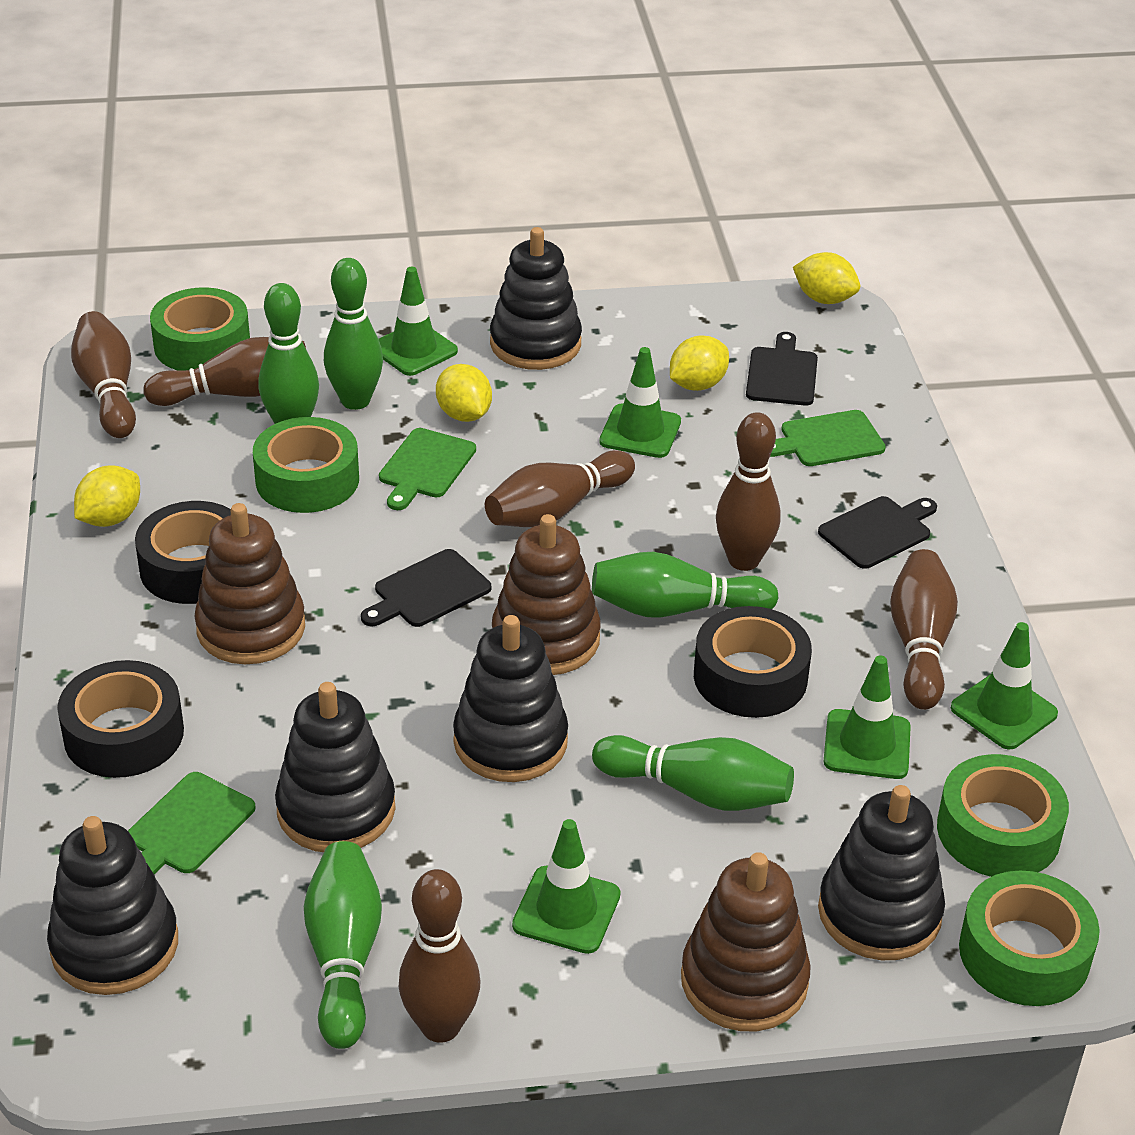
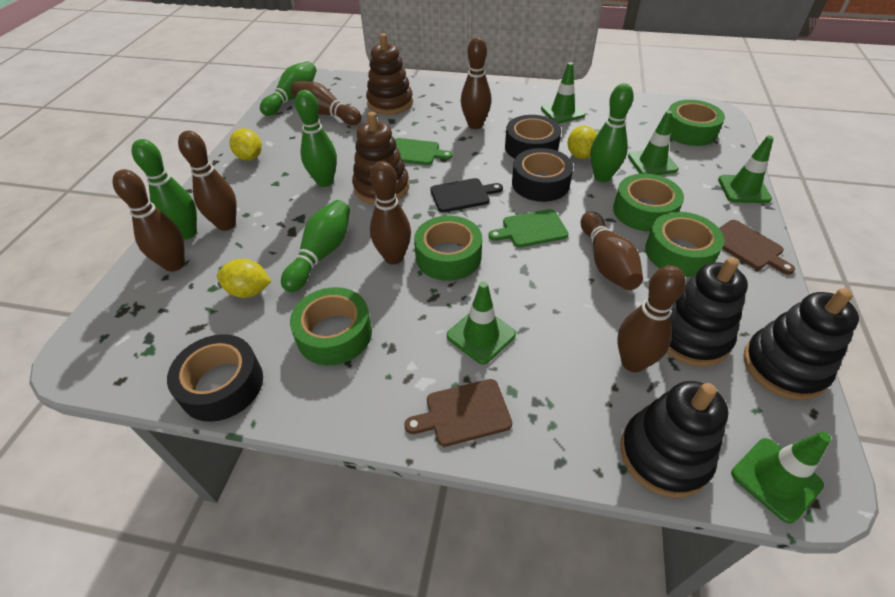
black cutting board: 3 -> 1
black stacking toy: 5 -> 3
brown bowling pin: 6 -> 7
brown cutting board: 0 -> 2
brown stacking toy: 3 -> 2
green cutting board: 3 -> 2
green tape: 4 -> 5
yellow lemon: 4 -> 3

